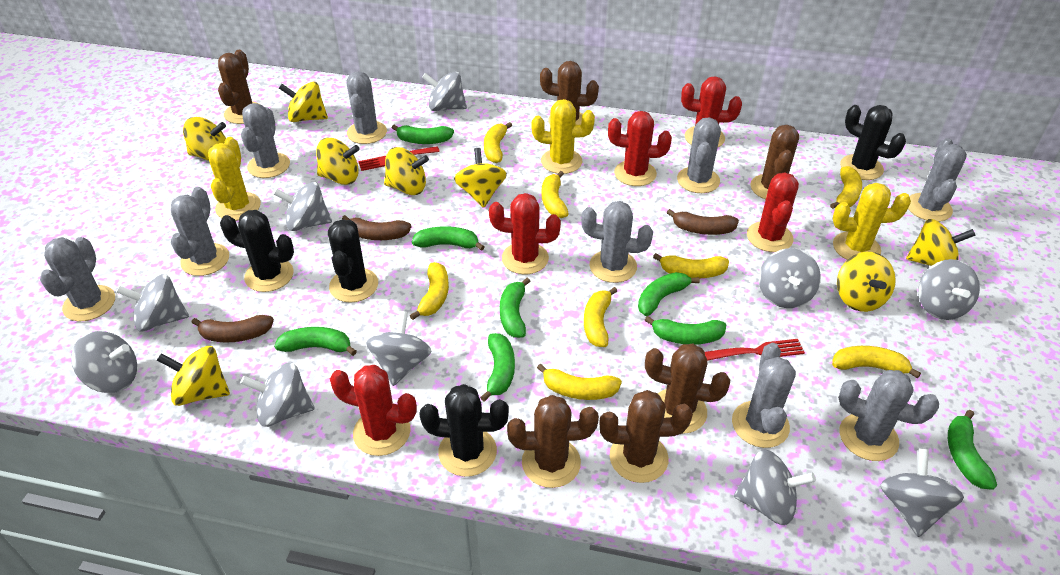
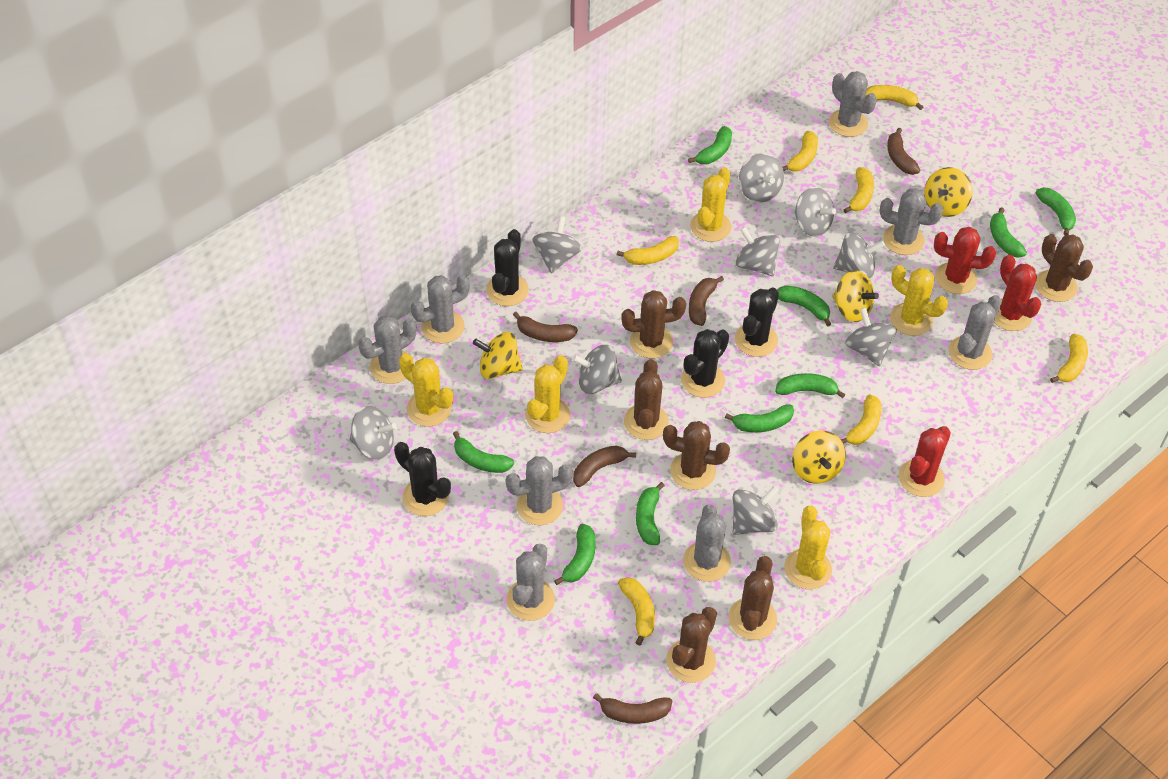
brown banana: 3 -> 5
green banana: 8 -> 9
grey cactus: 9 -> 8
grey spinning top: 10 -> 9
red cactus: 5 -> 3
red fork: 2 -> 0
yellow banana: 8 -> 7
yellow cactus: 3 -> 5
yellow spinning top: 8 -> 4

